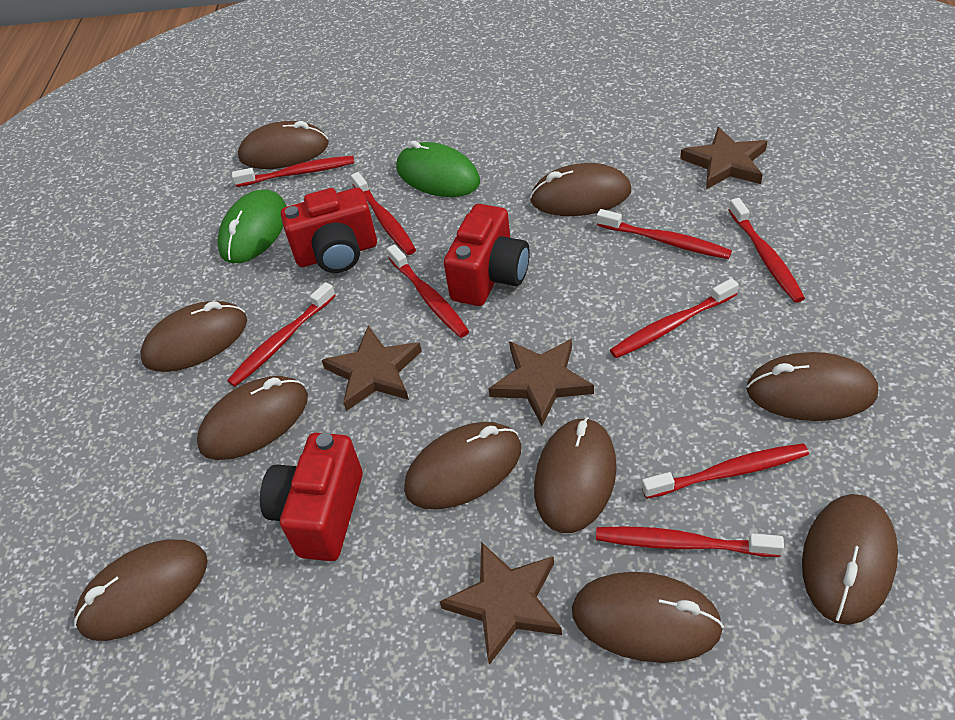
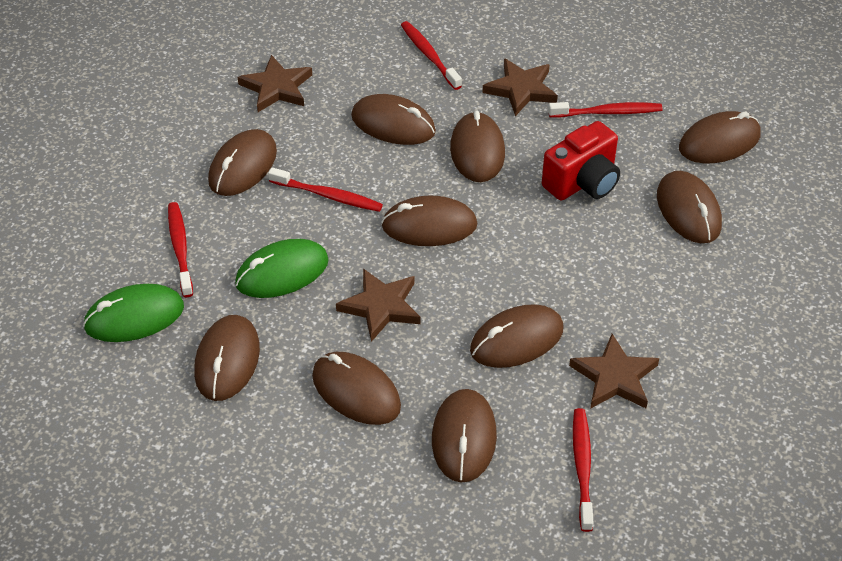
red camera: 3 -> 1
red toothbrush: 9 -> 5

